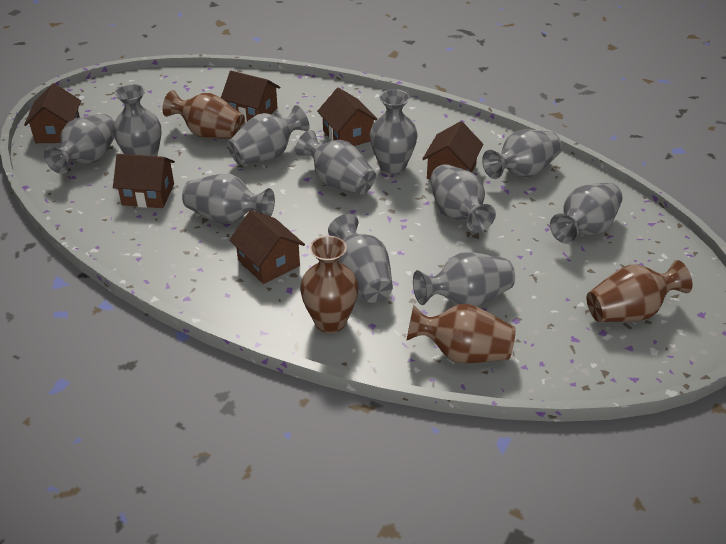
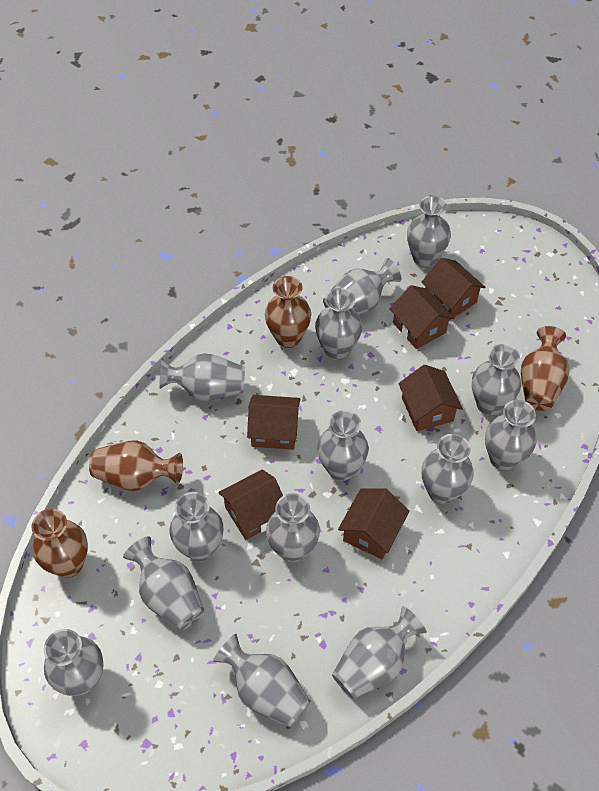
grey vase: 11 -> 14

